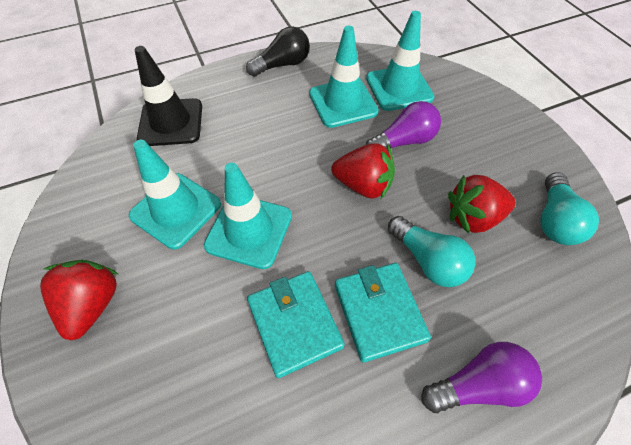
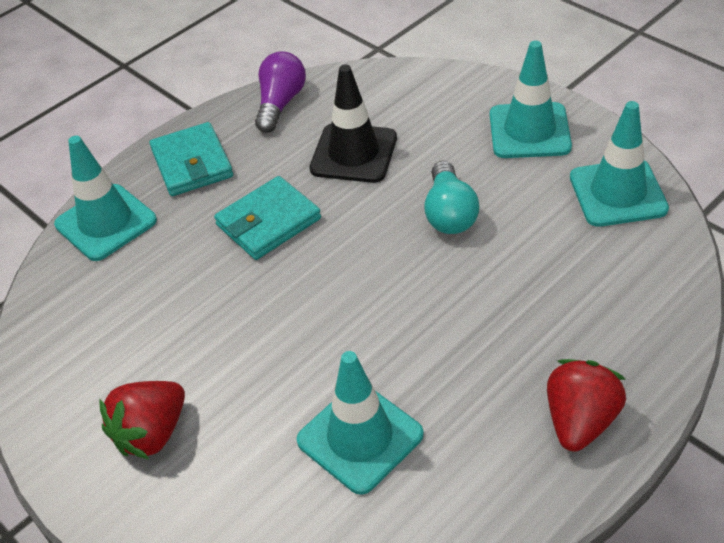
black light bulb: 1 -> 0
purple light bulb: 2 -> 1
red strawberry: 3 -> 2
turquoise light bulb: 2 -> 1

